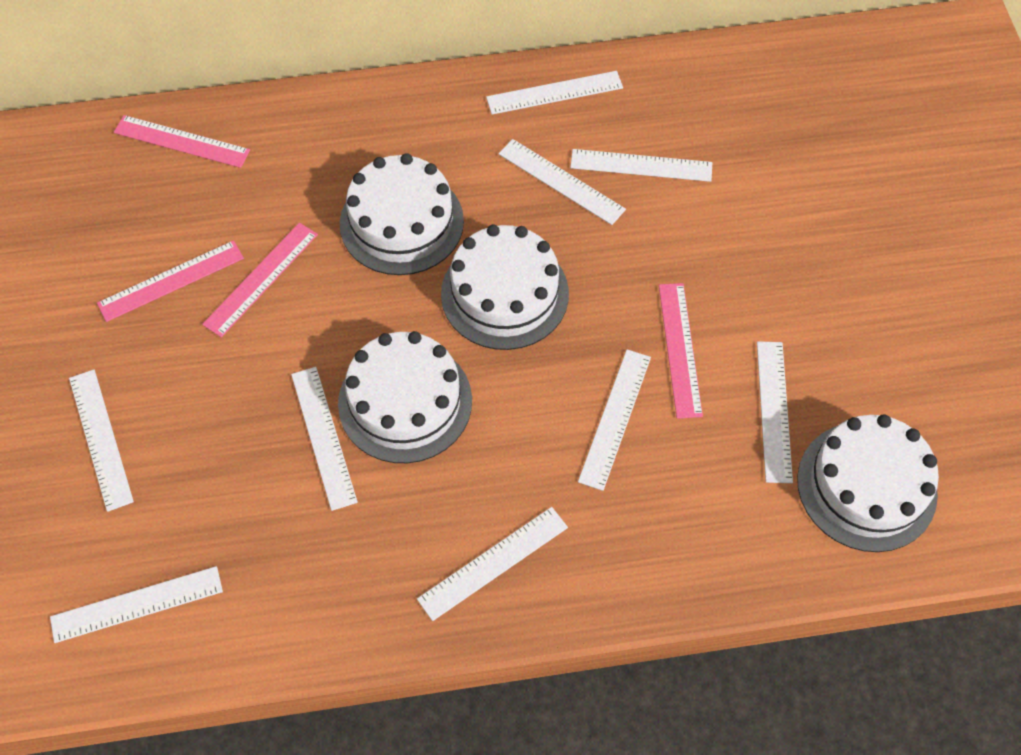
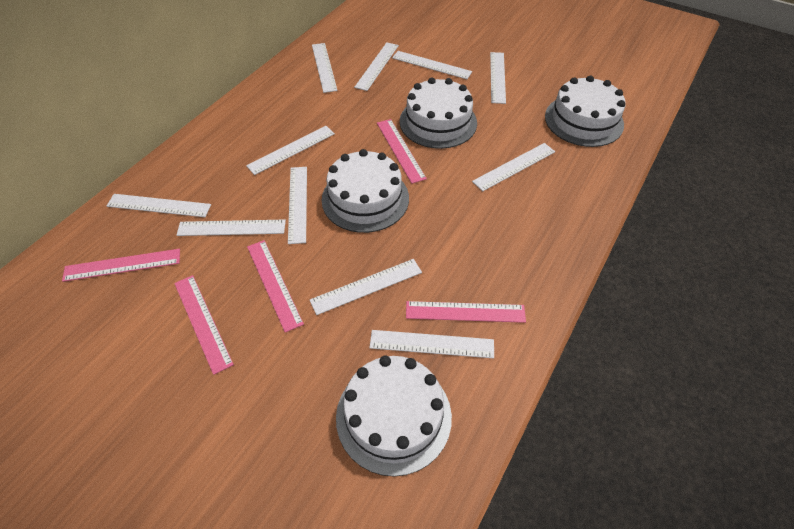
pink ruler: 4 -> 5
white ruler: 9 -> 11

